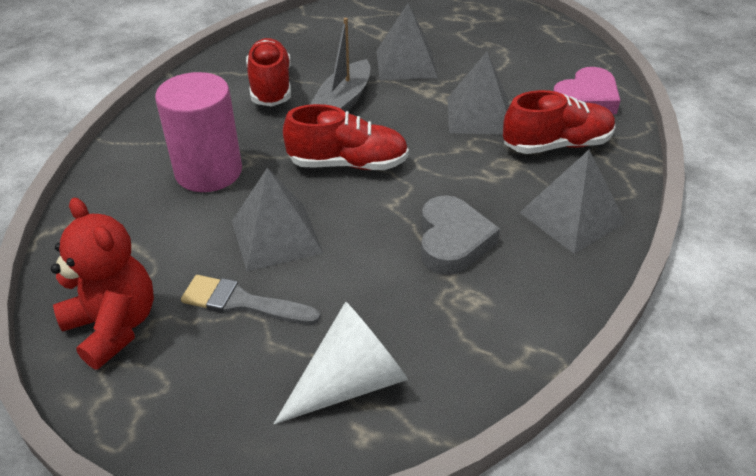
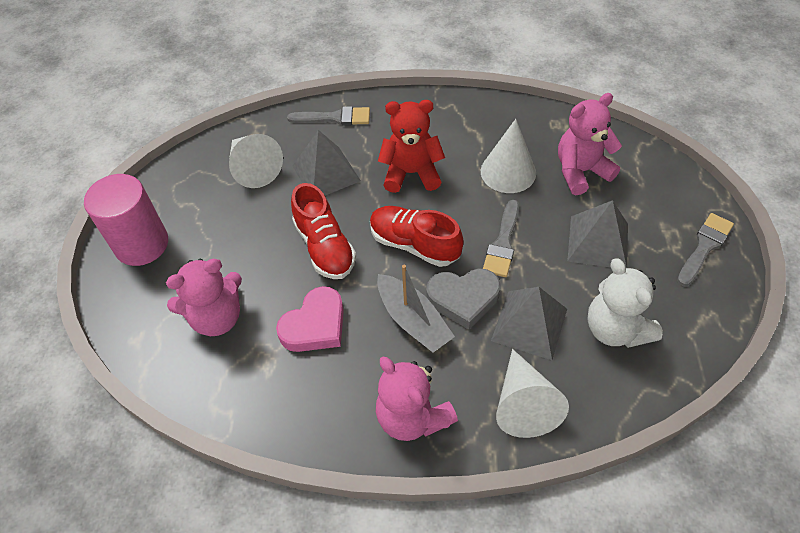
grey brush: 1 -> 3
grey pyramid: 4 -> 3
pink teddy bear: 0 -> 3
red shoe: 3 -> 2
white cone: 1 -> 3
white teddy bear: 0 -> 1

